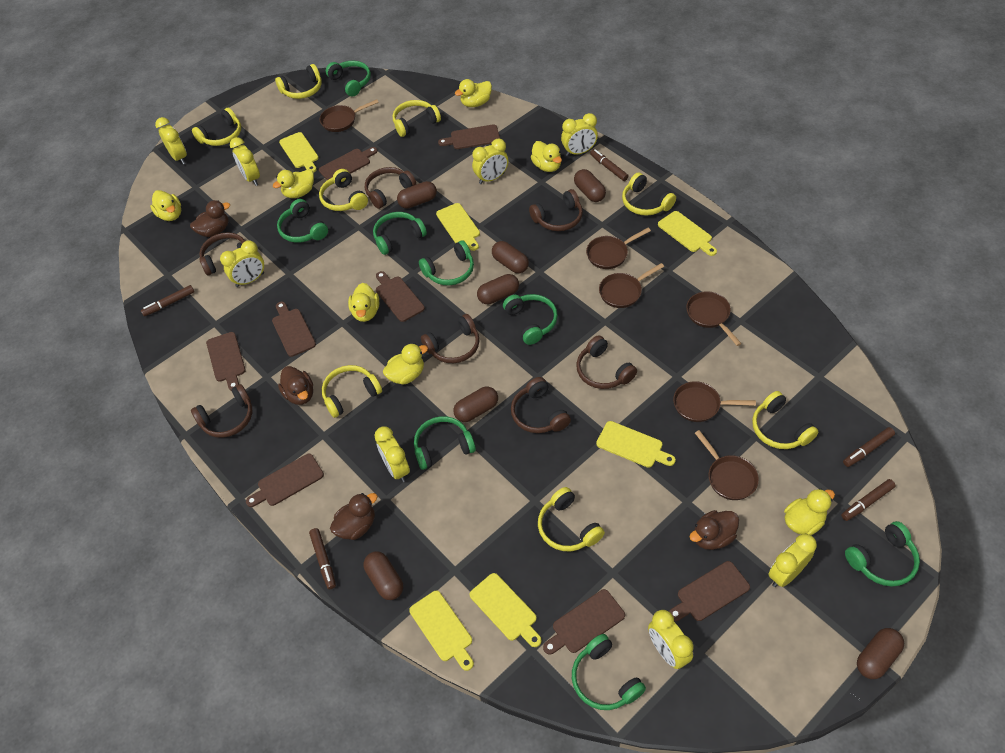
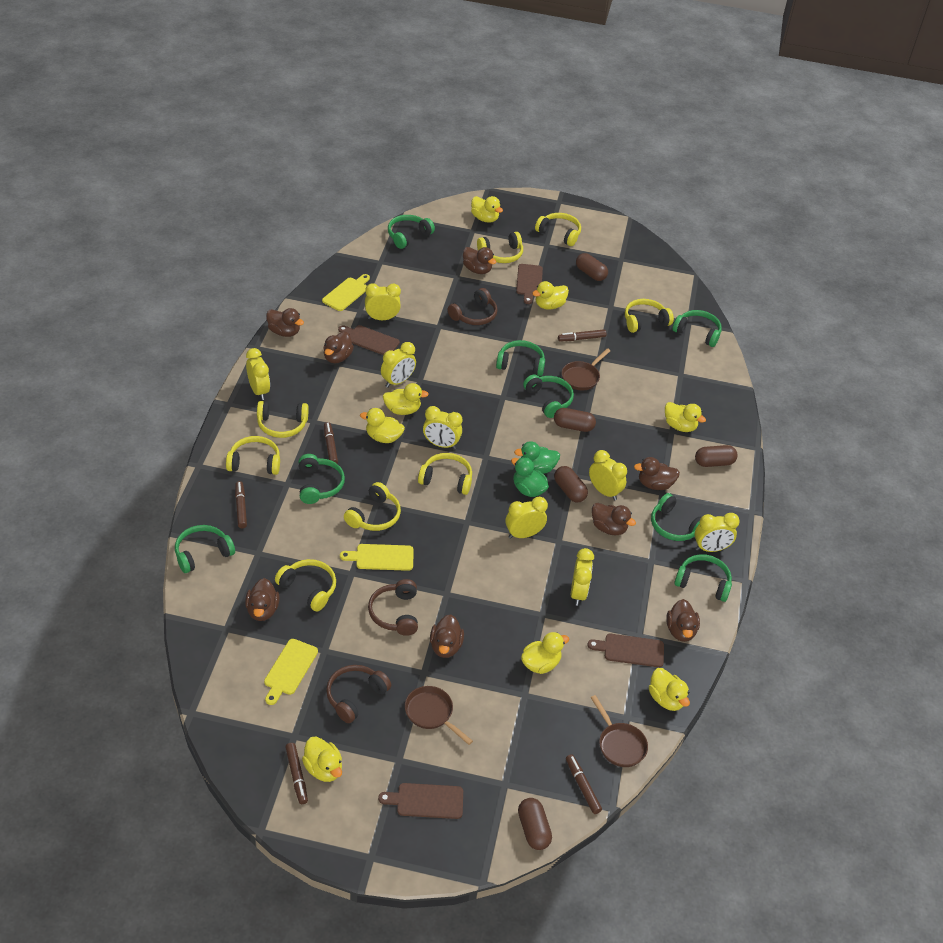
brown capsule: 7 -> 5
brown cutting board: 8 -> 4
brown duck: 4 -> 8
brown headphones: 7 -> 3
brown pan: 6 -> 3
green duck: 0 -> 2
yellow cutting board: 6 -> 3
yellow duck: 7 -> 8

